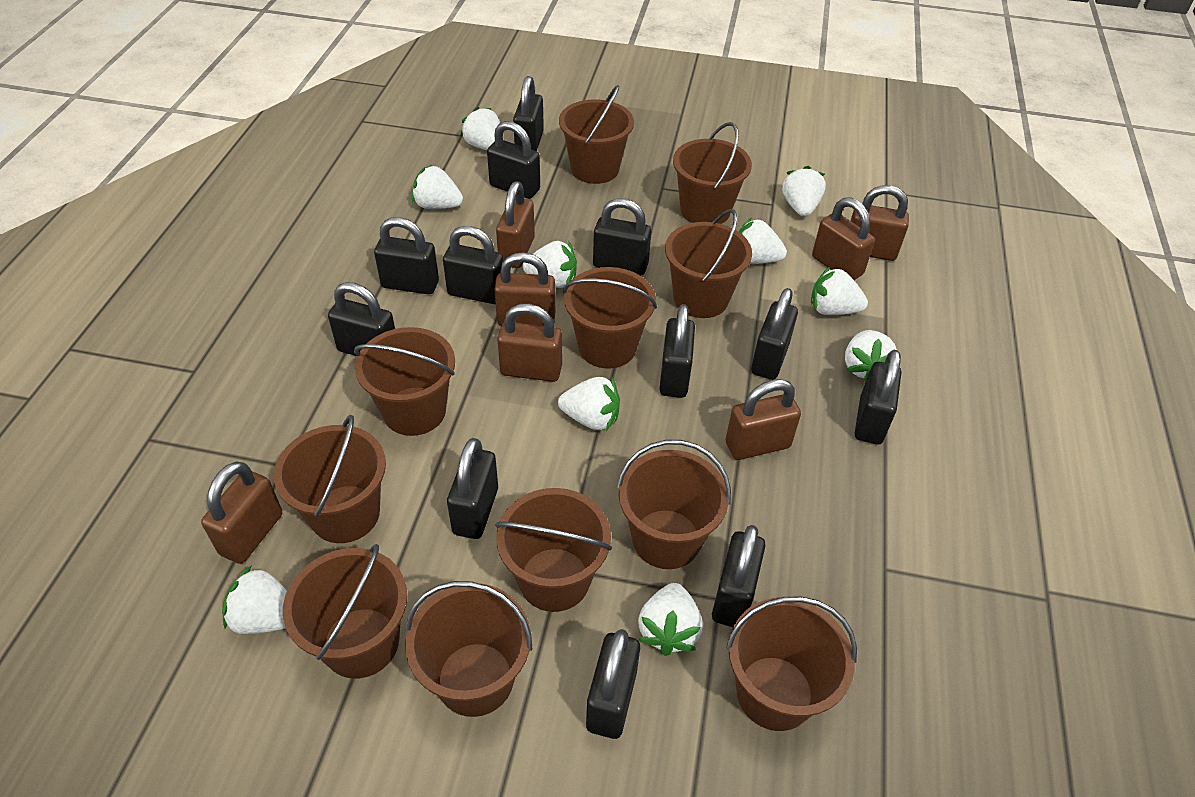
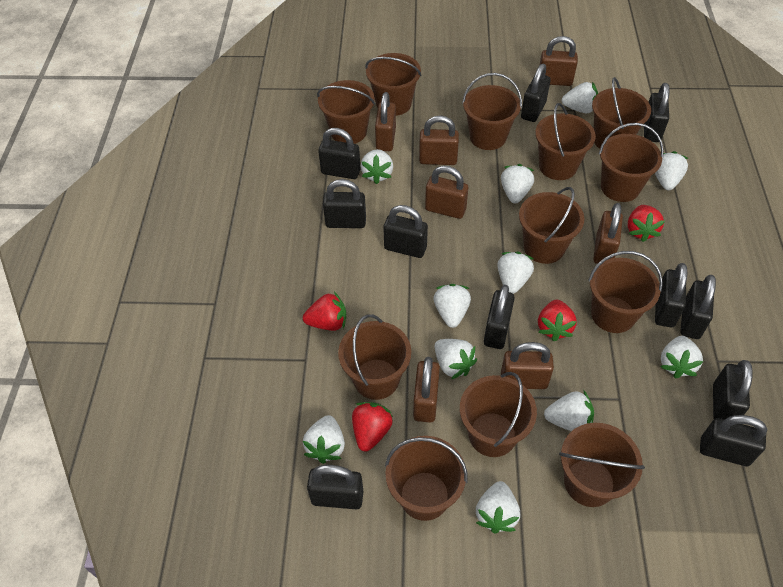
black padlock: 12 -> 11
brown bucket: 11 -> 12
red strawberry: 0 -> 4
white strawberry: 10 -> 11

